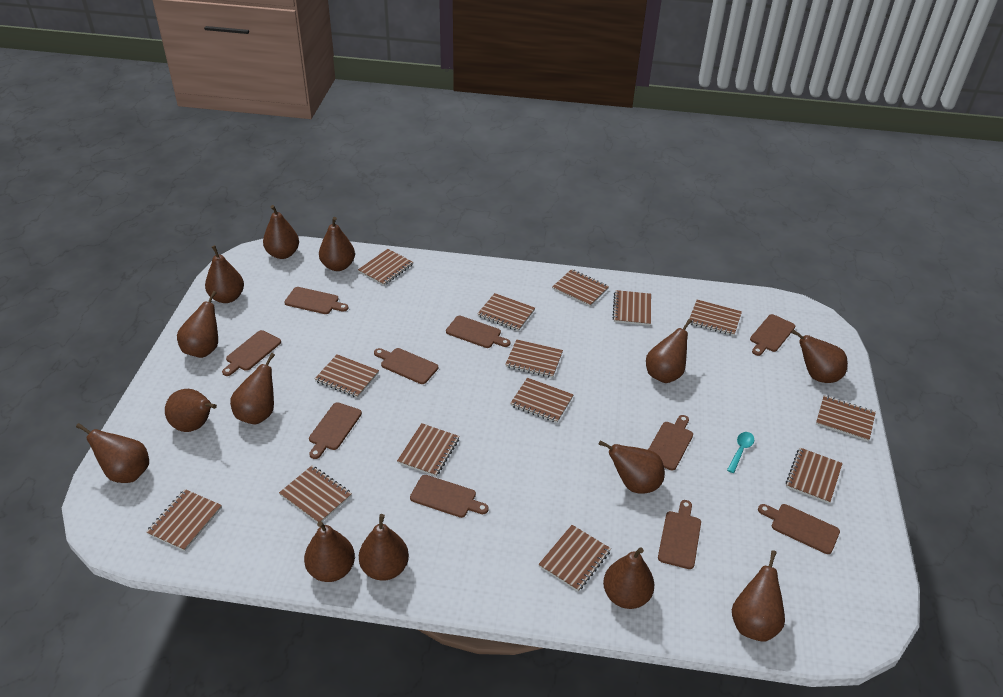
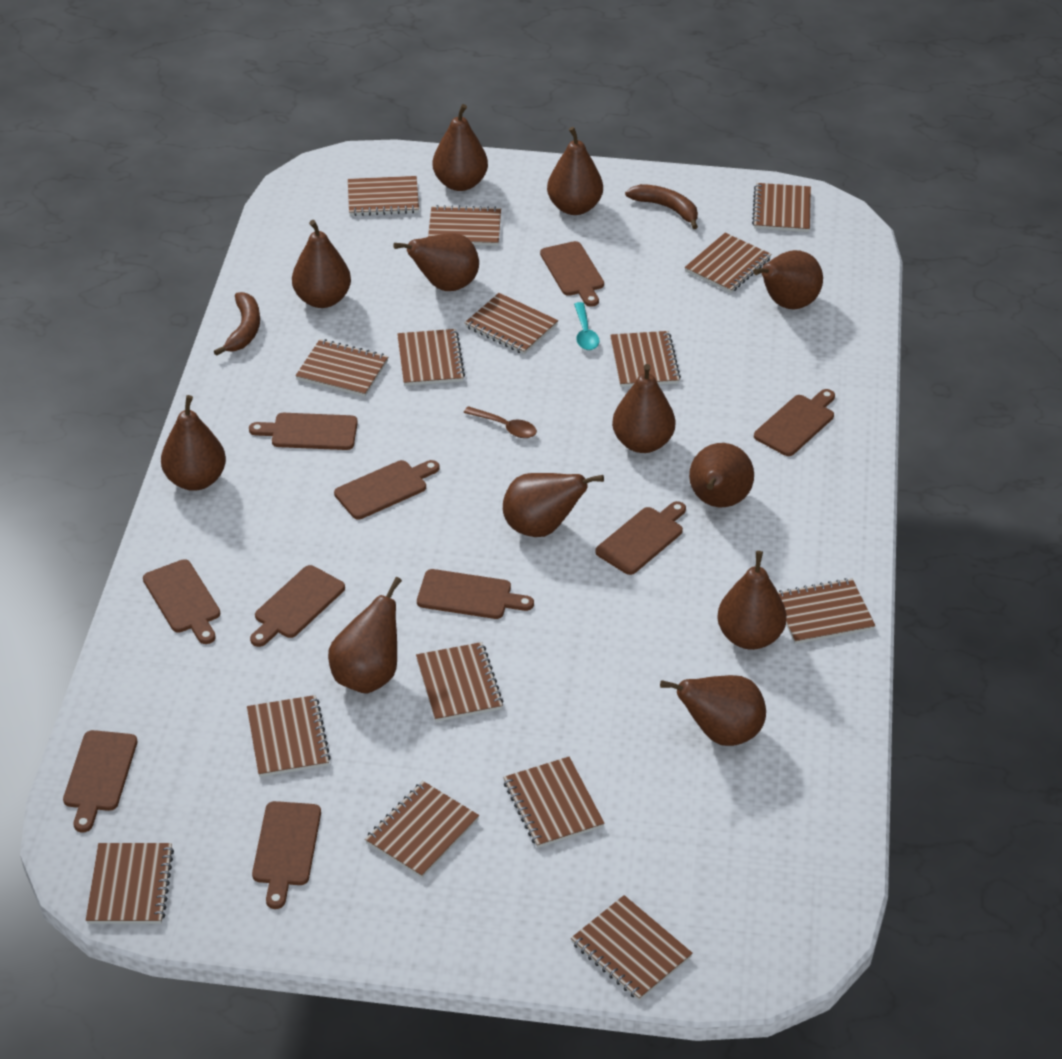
brown banana: 0 -> 2
brown notebook: 14 -> 15
brown pear: 14 -> 12
brown spoon: 0 -> 1

